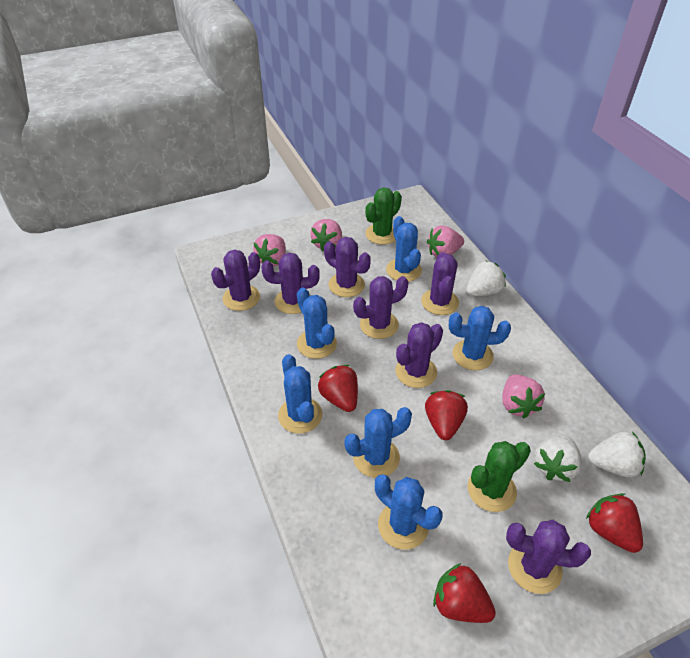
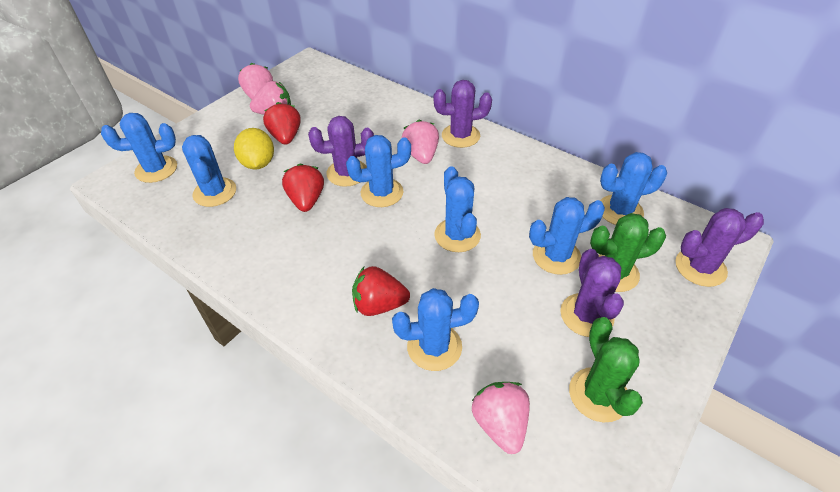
blue cactus: 6 -> 7
purple cactus: 7 -> 4
red strawberry: 4 -> 3
white strawberry: 3 -> 0
yellow lemon: 0 -> 1

